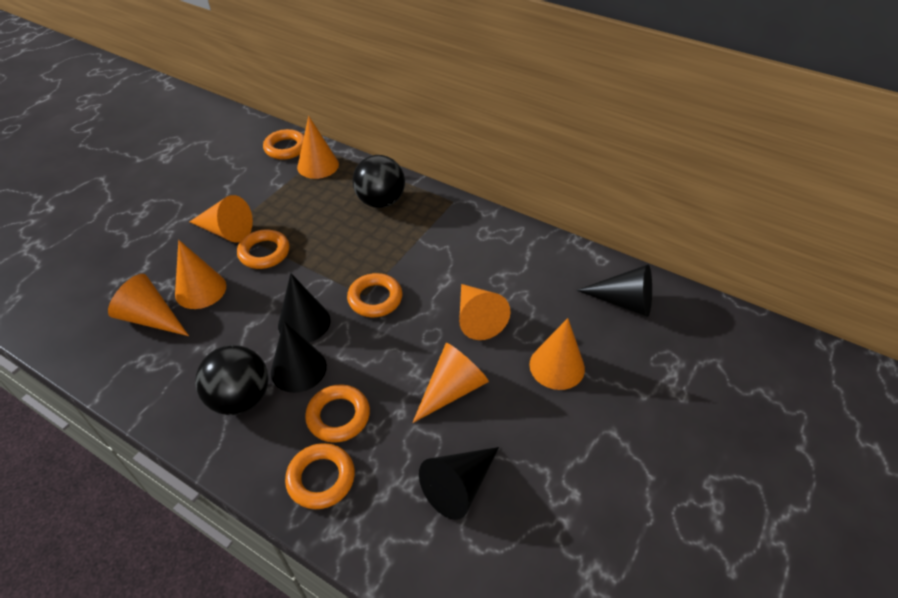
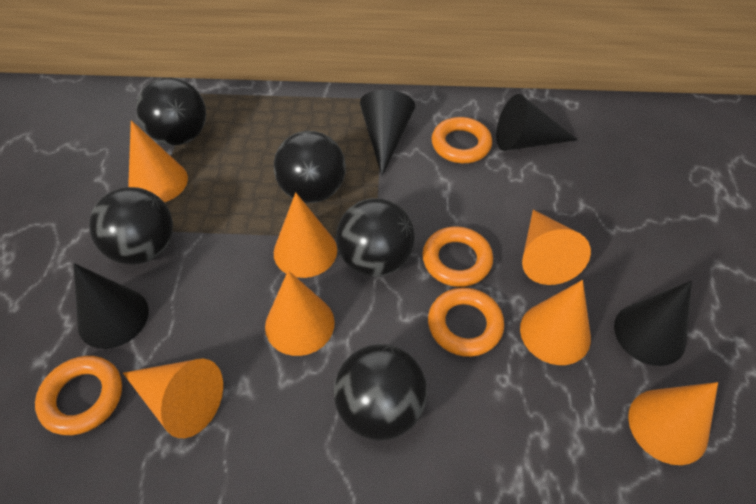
black ball: 2 -> 5
orange ring: 5 -> 4

